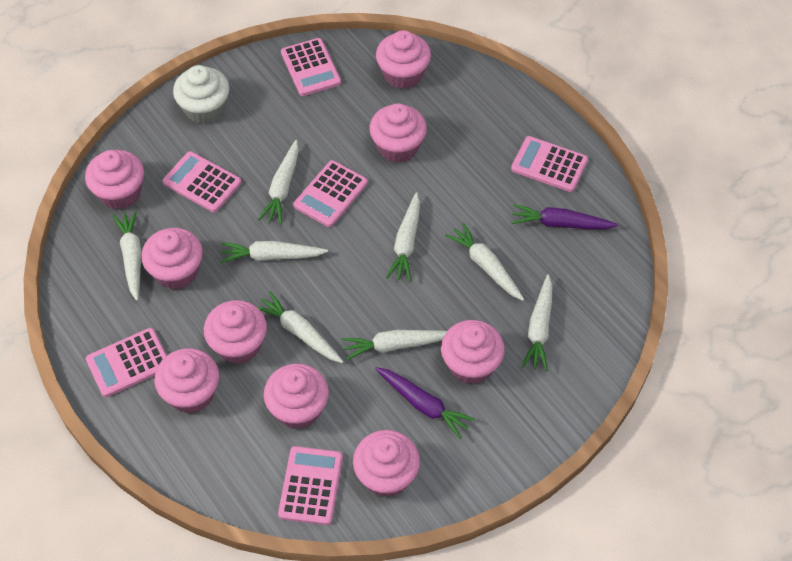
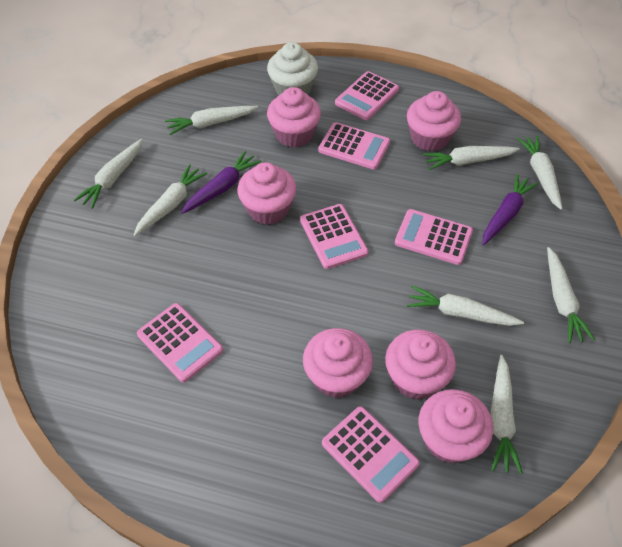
pink cupcake: 9 -> 6

